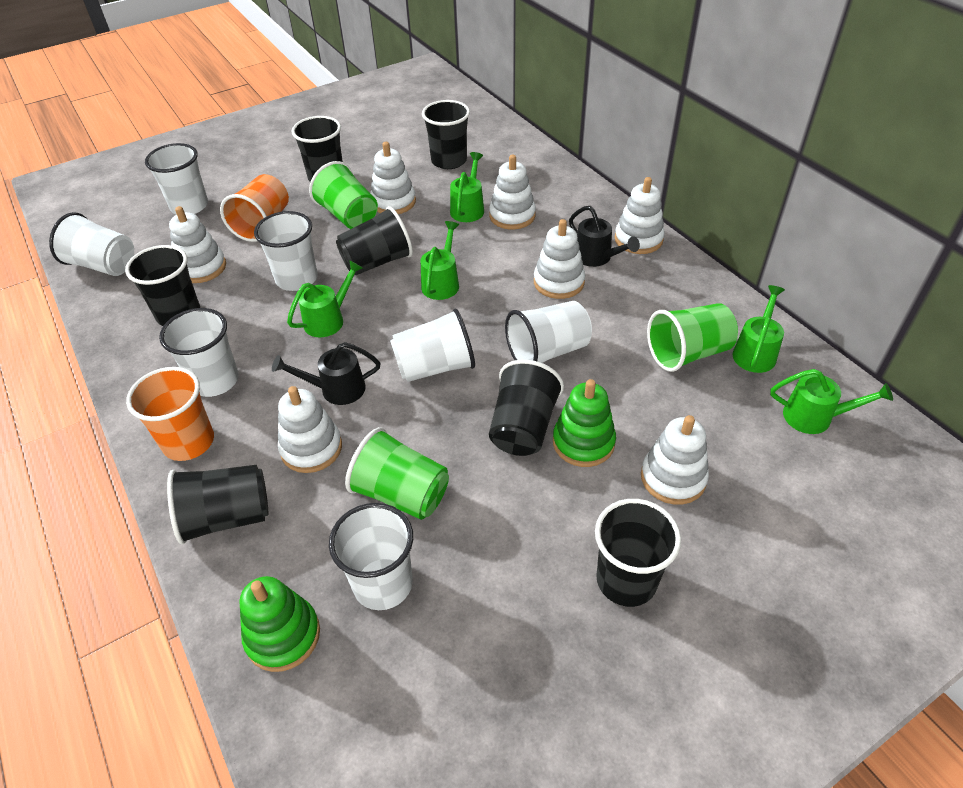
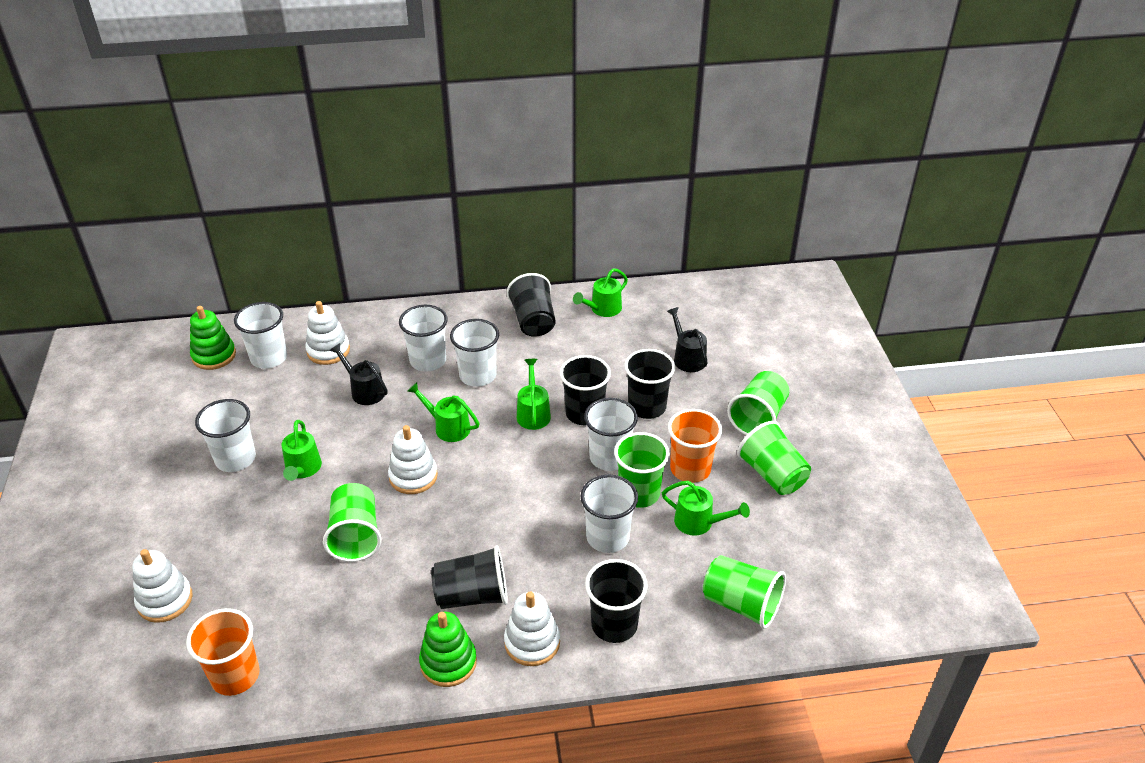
black cup: 7 -> 5
green cup: 3 -> 5
white cup: 7 -> 6
white stacking toy: 7 -> 4

